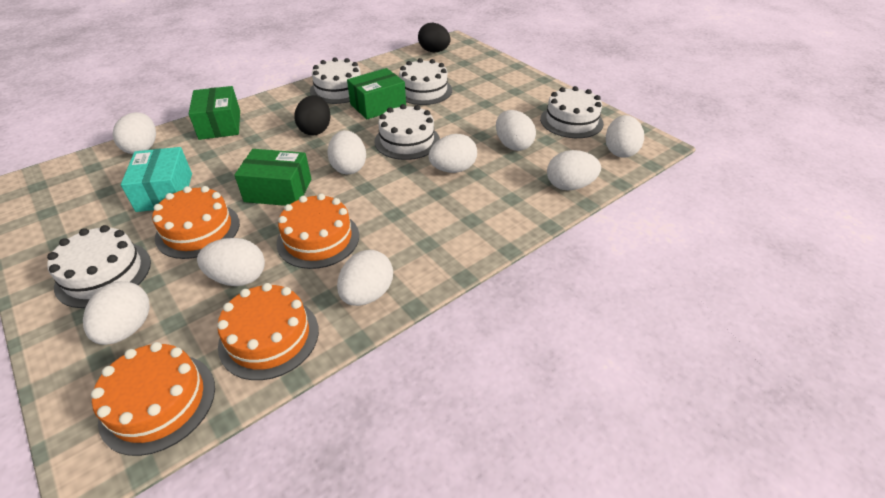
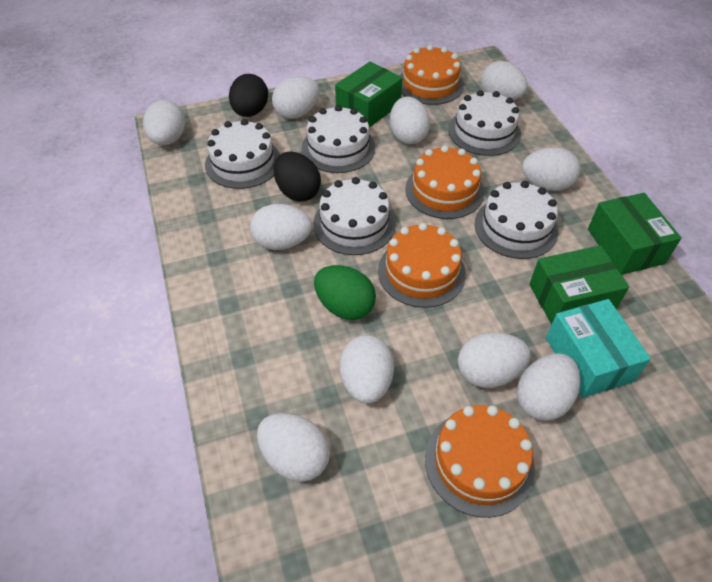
green egg: 0 -> 1
white egg: 9 -> 10

